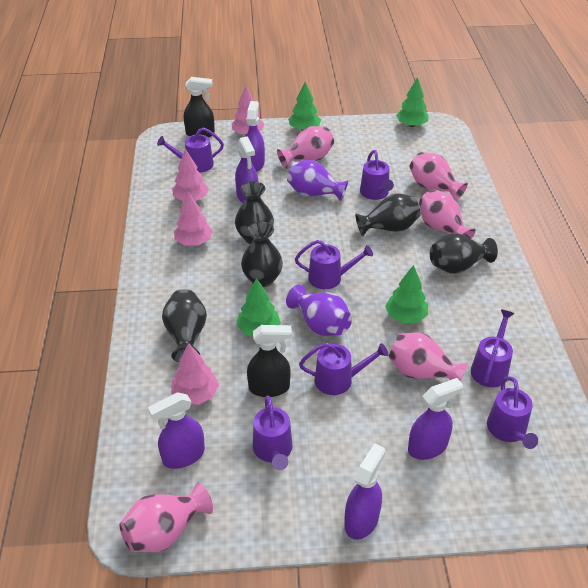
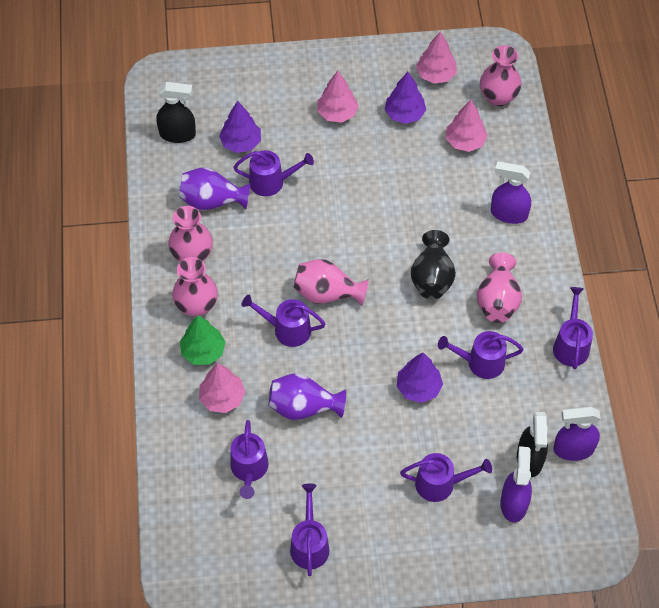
black vase: 5 -> 1
green tree: 4 -> 1
purple spray bottle: 5 -> 3
purple tree: 0 -> 3

